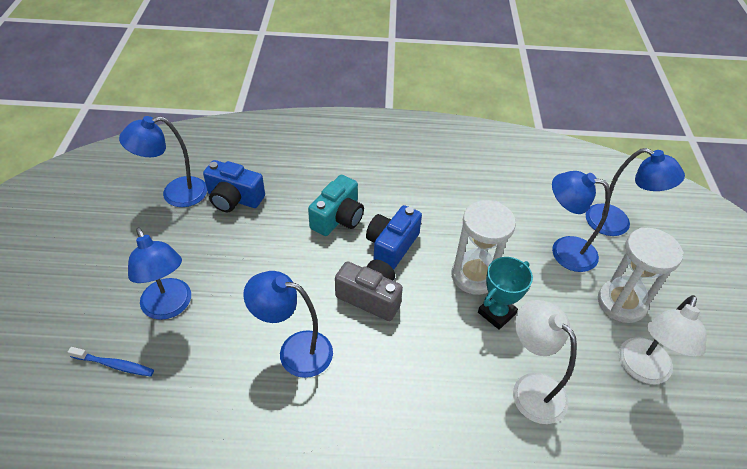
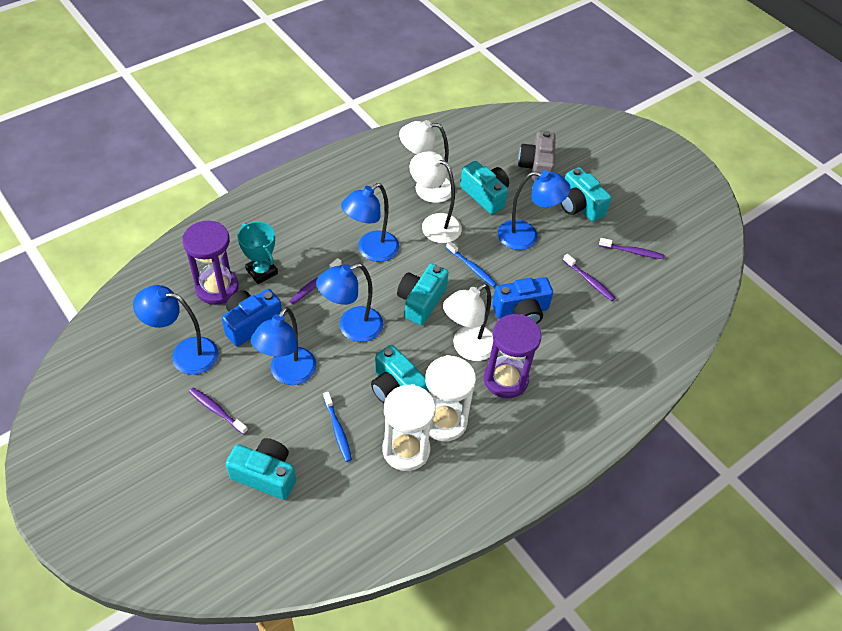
blue toothbrush: 1 -> 2
purple hourglass: 0 -> 2
purple toothbrush: 0 -> 4
turquoise camera: 1 -> 5
white lamp: 2 -> 3

